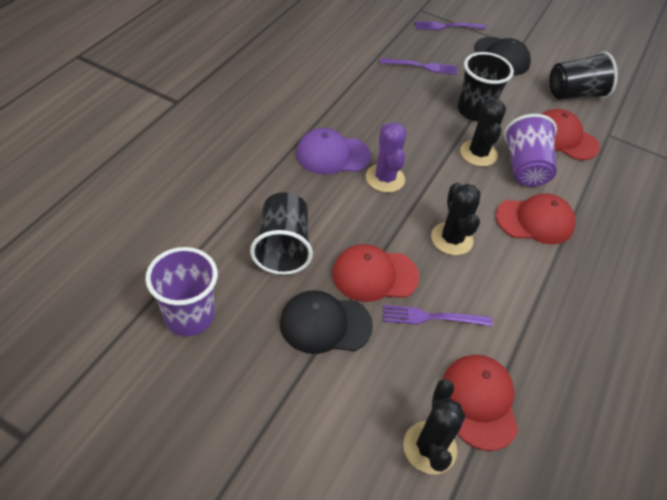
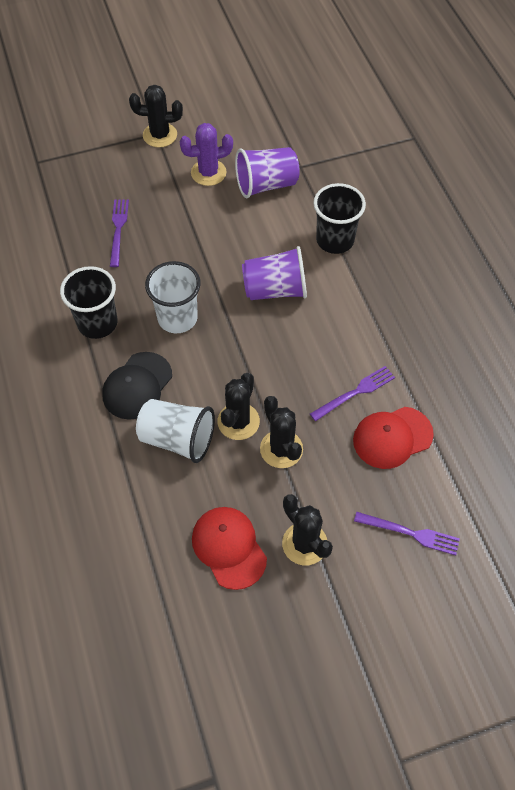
black cactus: 3 -> 4
black cap: 2 -> 1
black cup: 3 -> 2
purple cap: 1 -> 0
red cap: 4 -> 2
white cup: 0 -> 2

